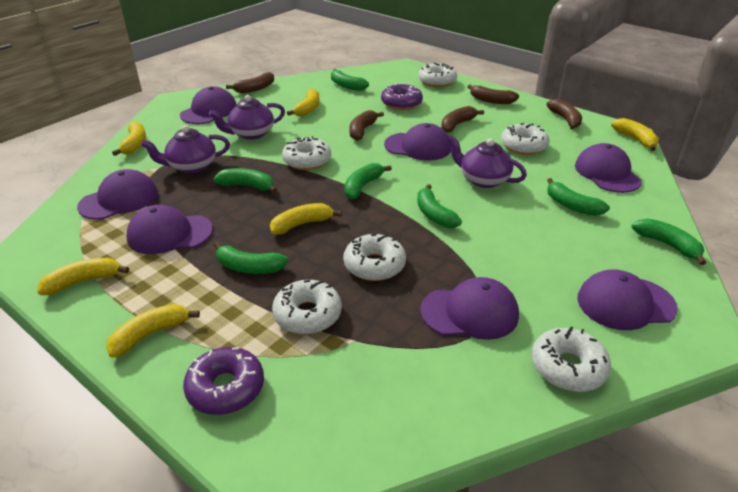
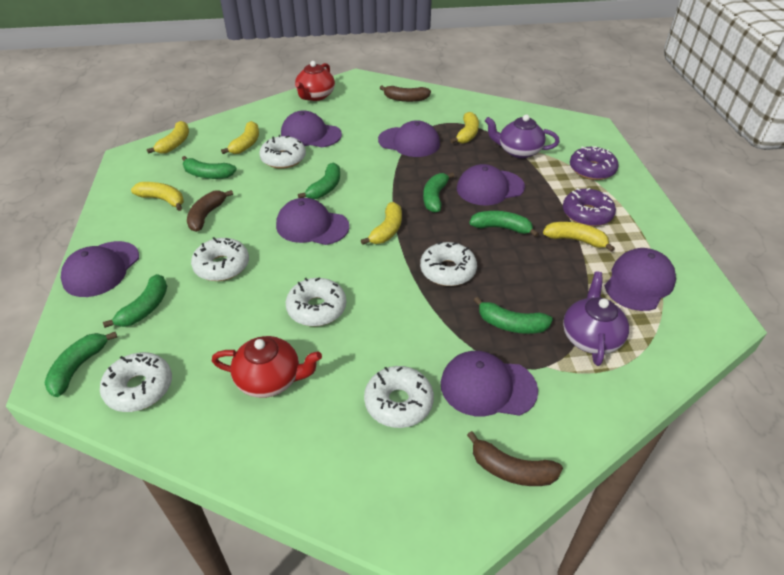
brown banana: 5 -> 3
purple teapot: 3 -> 2
red teapot: 0 -> 2

